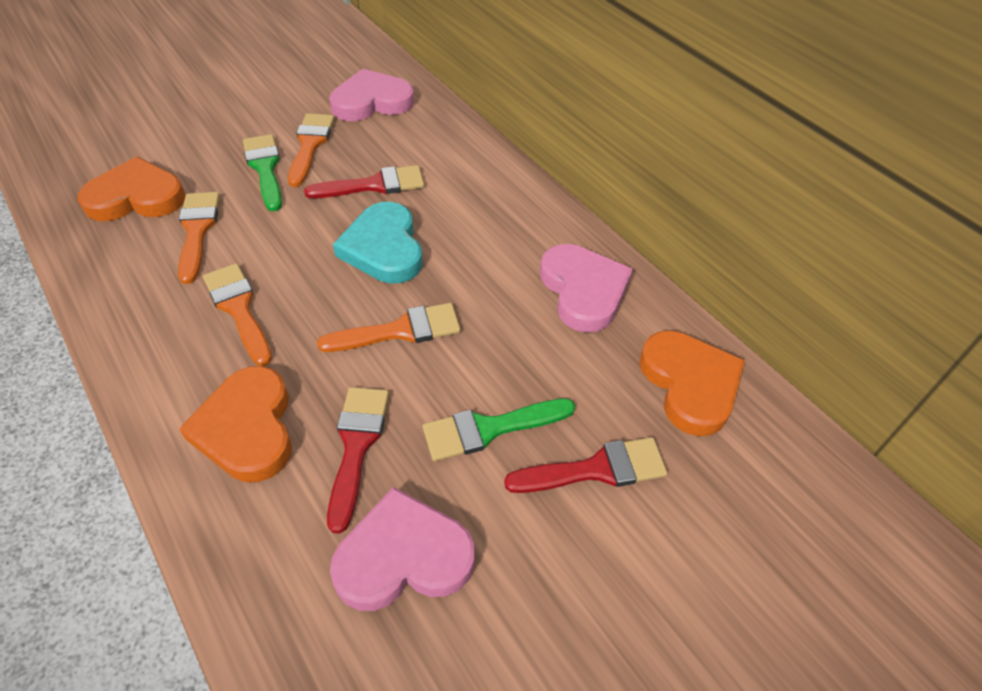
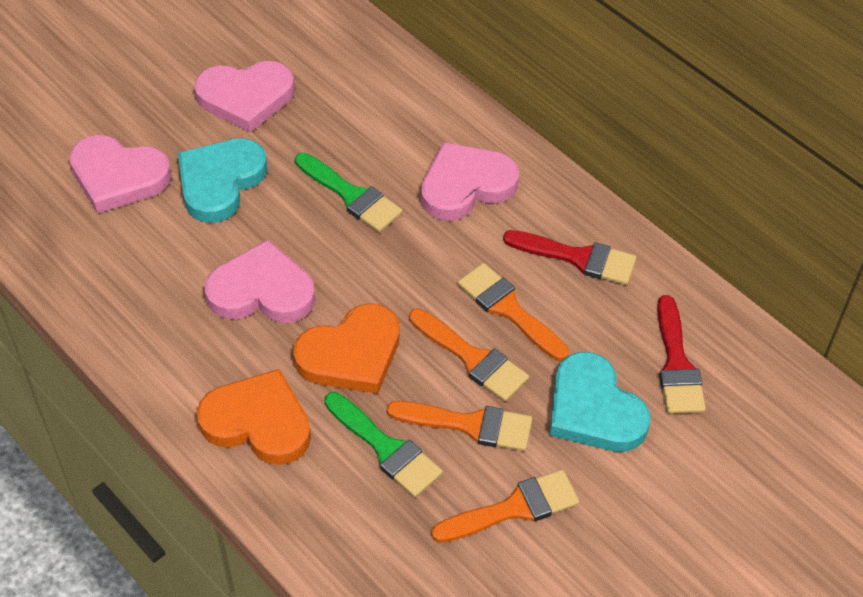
orange heart: 3 -> 2
pink heart: 3 -> 4
red brush: 3 -> 2
turquoise heart: 1 -> 2

